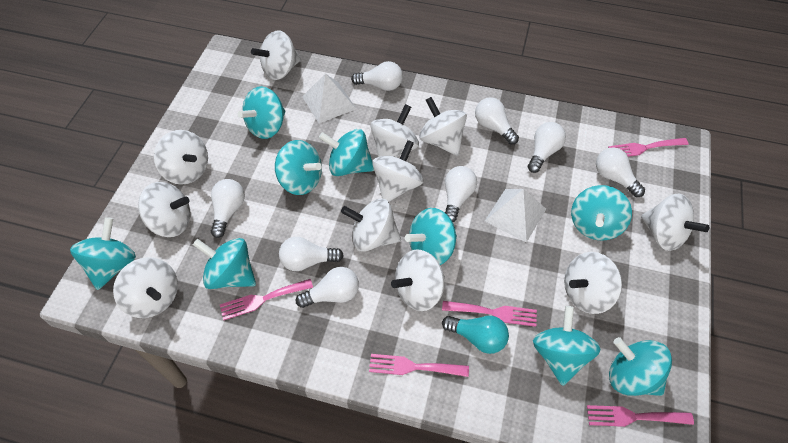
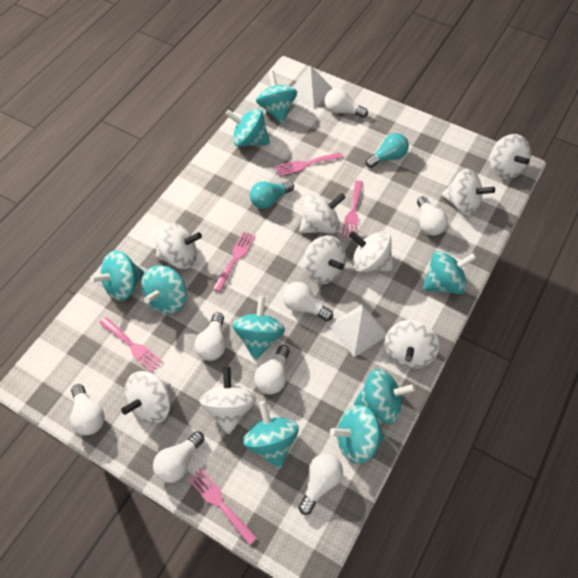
turquoise light bulb: 1 -> 2
white spinning top: 11 -> 9

